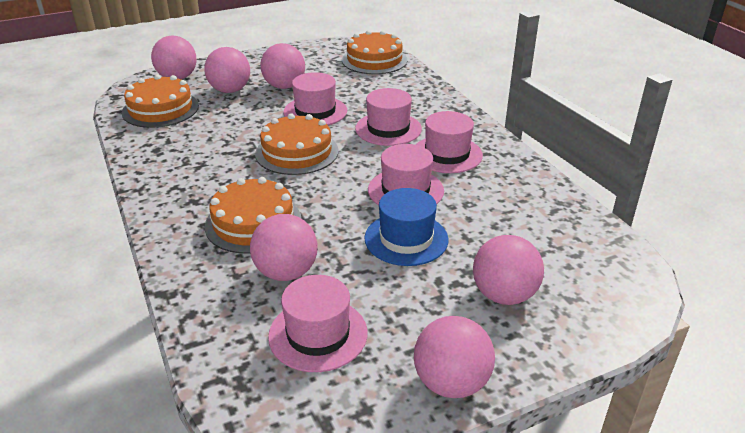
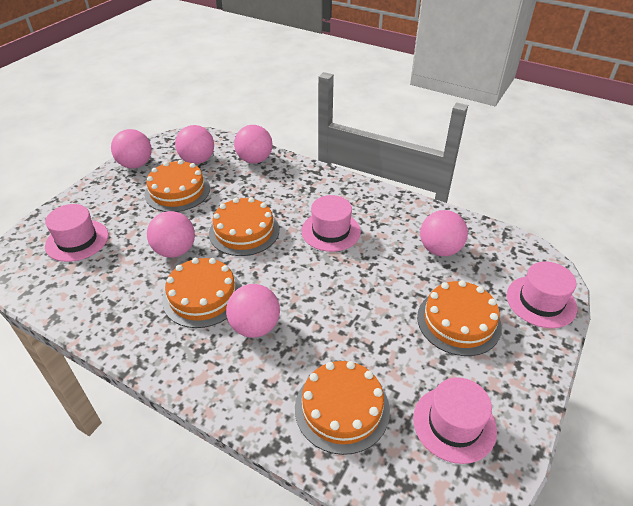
blue hat: 1 -> 0
orange cake: 4 -> 5
pink hat: 5 -> 4

